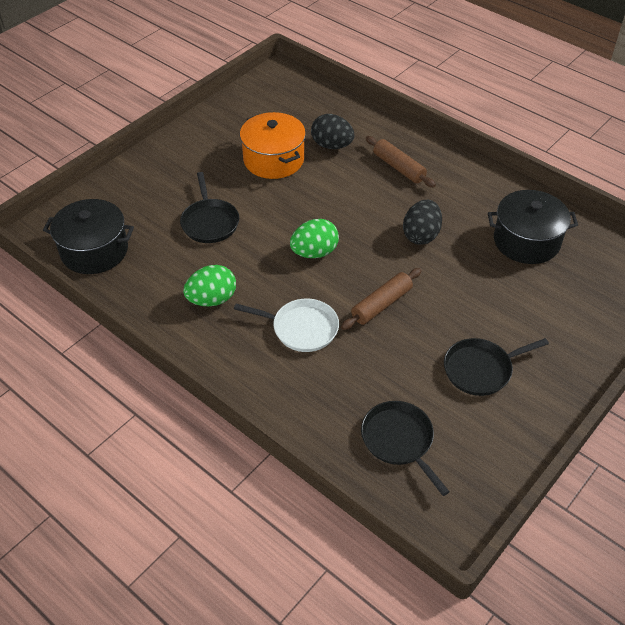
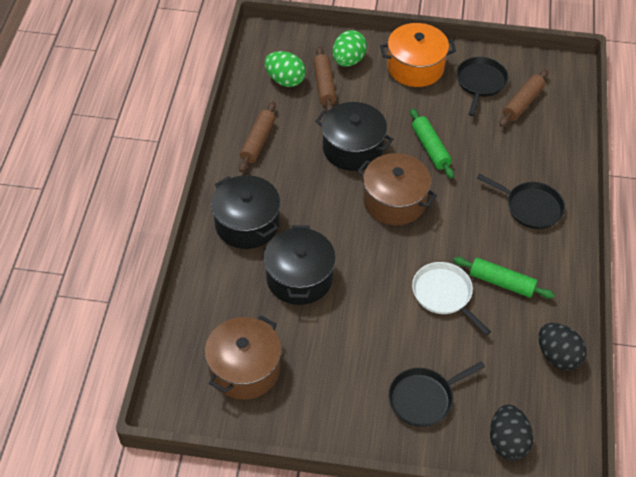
black pot: 2 -> 3
brown pot: 0 -> 2
brown rolling pin: 2 -> 3
green rolling pin: 0 -> 2

